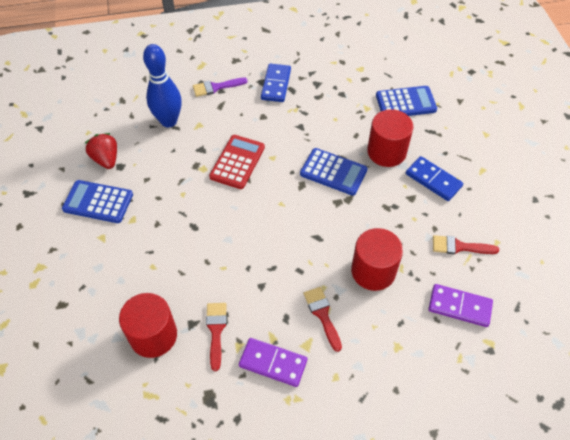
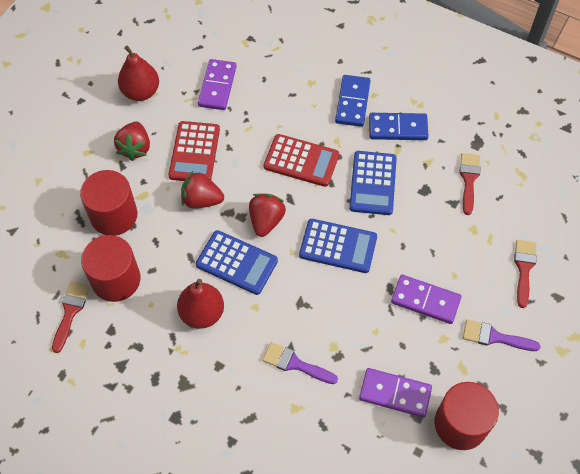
blue bowling pin: 1 -> 0
purple brush: 1 -> 2
purple domino: 2 -> 3
red calculator: 1 -> 2
red pear: 0 -> 2
red strawberry: 1 -> 3

